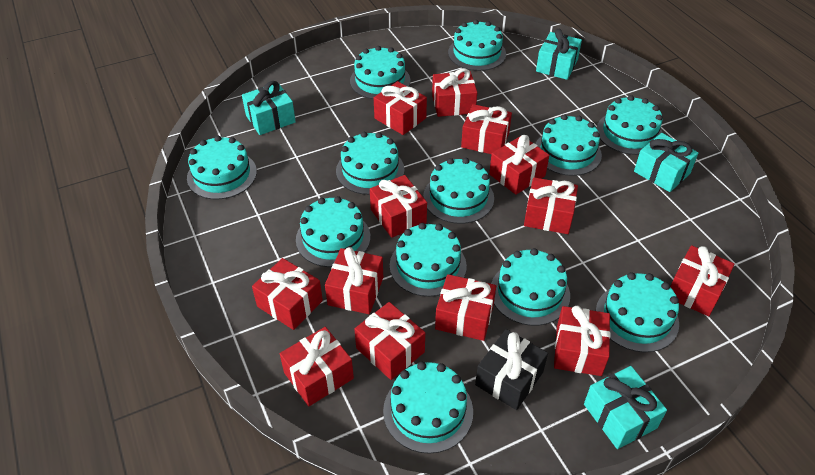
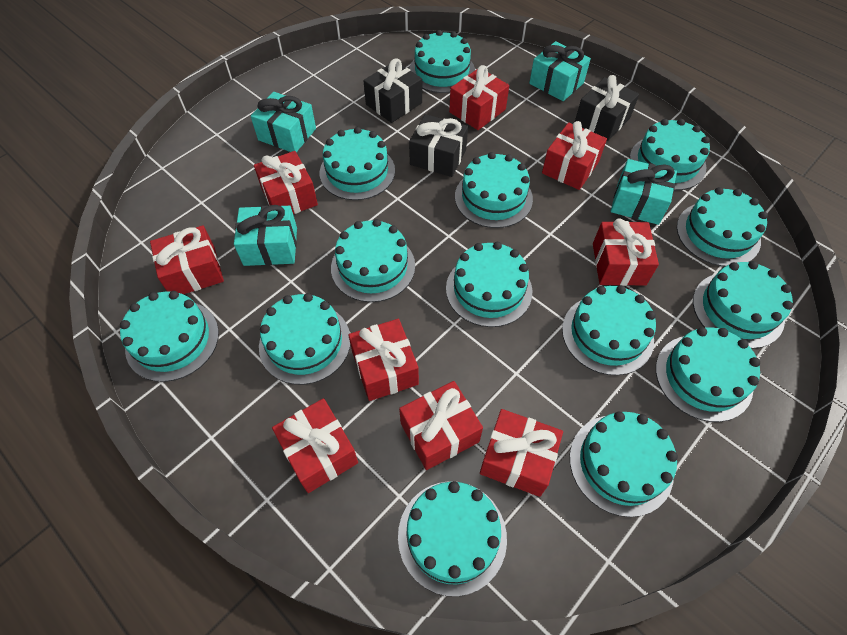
black gift: 1 -> 3
red gift: 13 -> 9
turquoise cake: 12 -> 14

